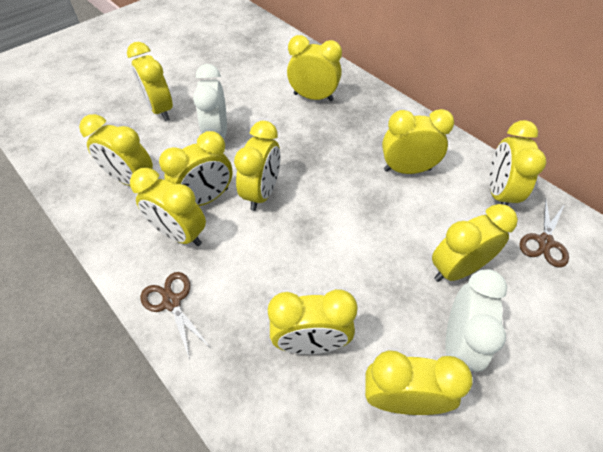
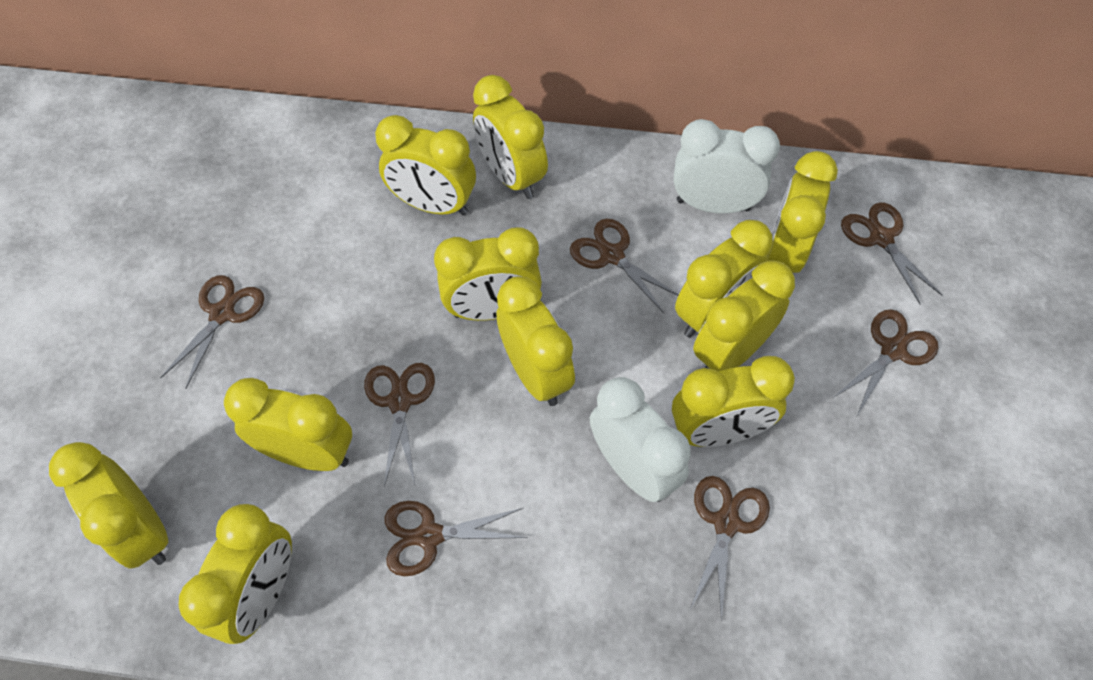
brown scissors: 2 -> 7

